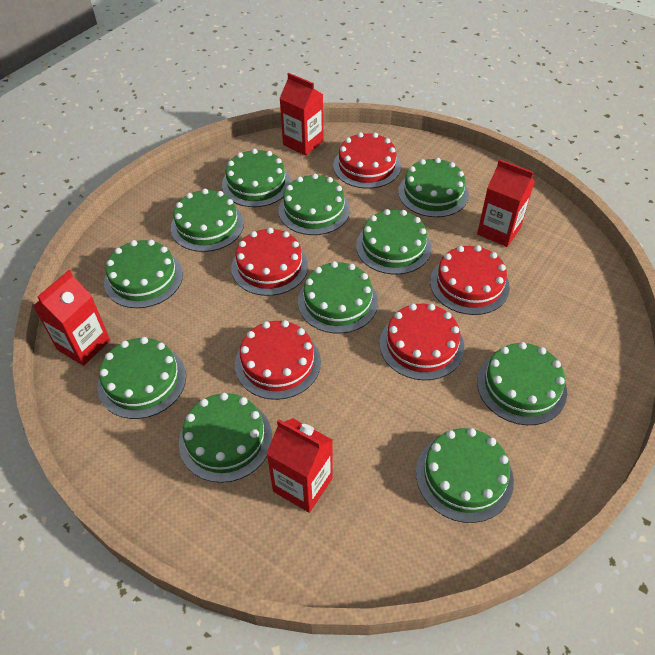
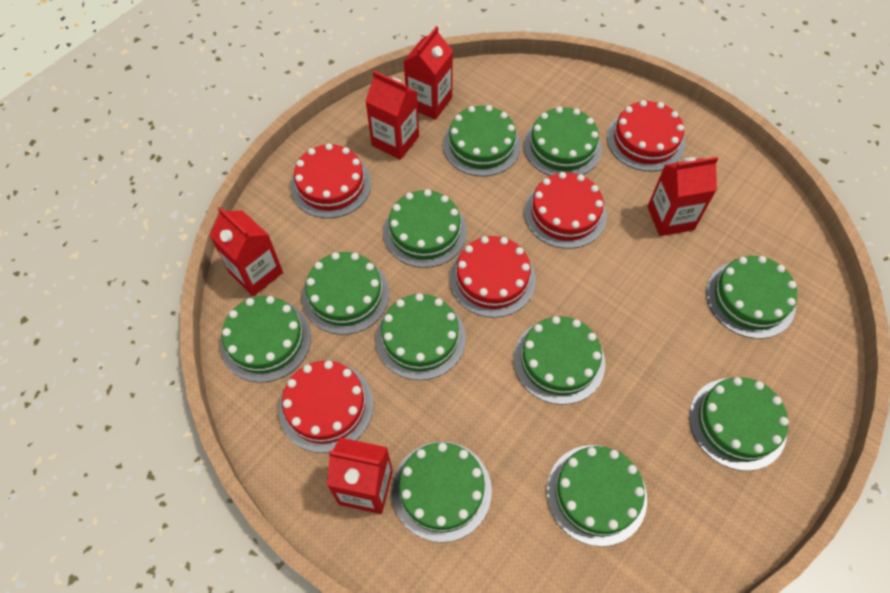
red carton: 4 -> 5

